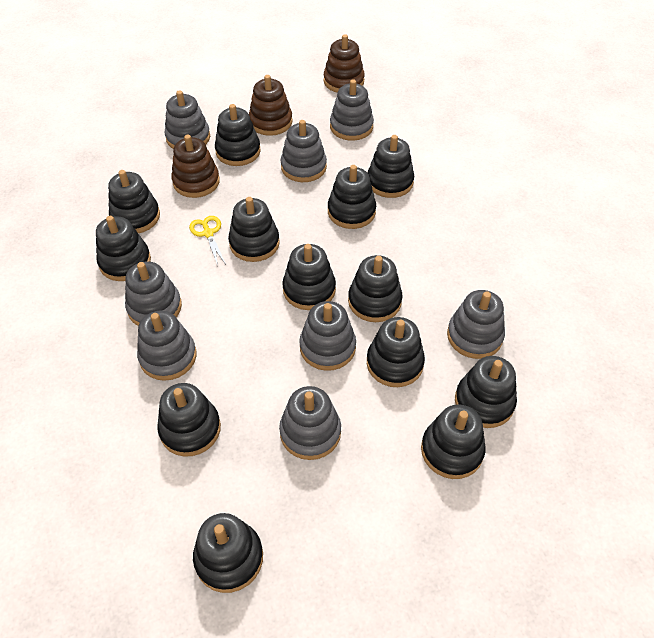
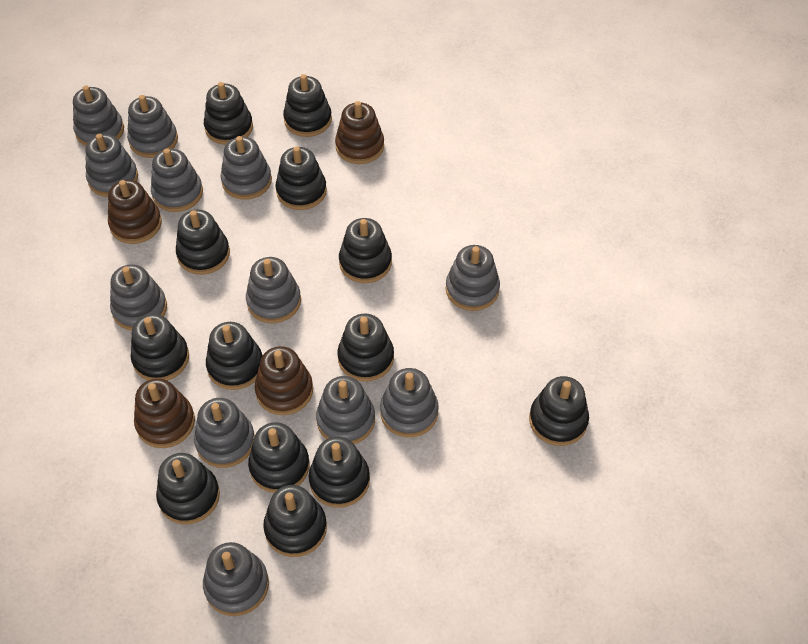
brown stacking toy: 3 -> 4
grey stacking toy: 8 -> 12
yellow scissors: 1 -> 0

